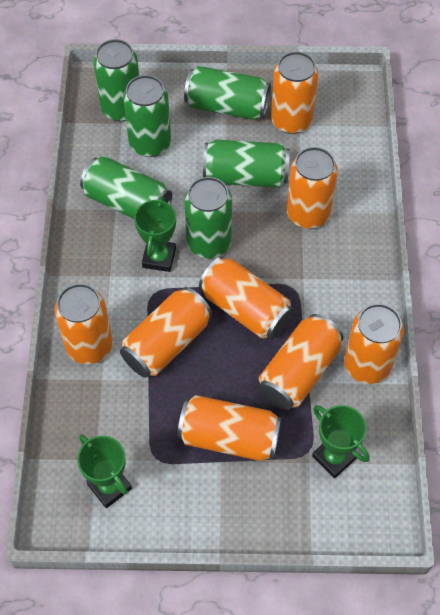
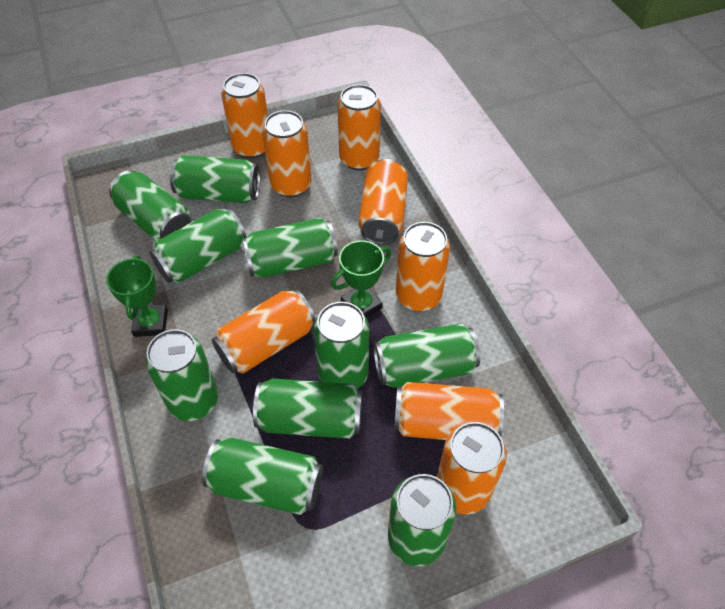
green can: 6 -> 10
green trophy: 3 -> 2

